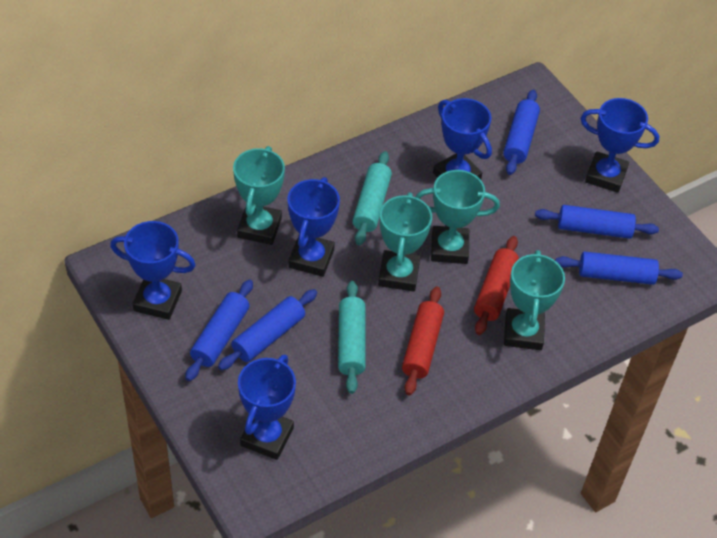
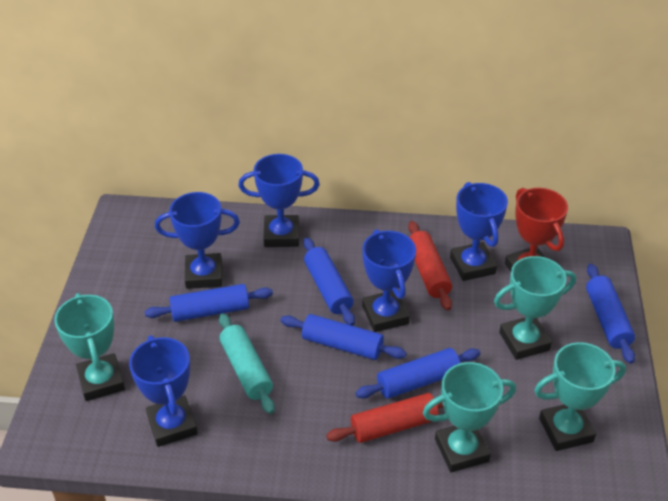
red trophy: 0 -> 1
turquoise rolling pin: 2 -> 1

